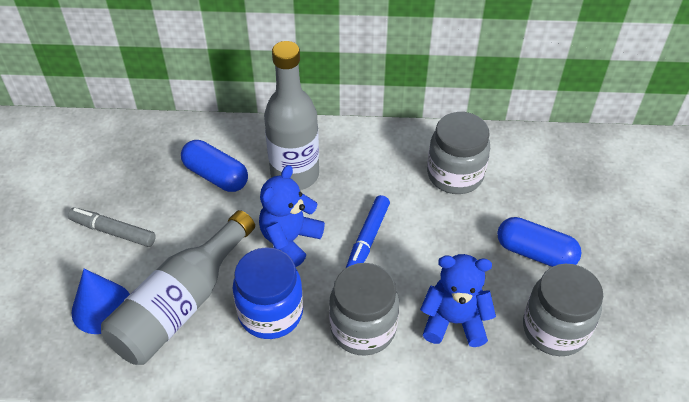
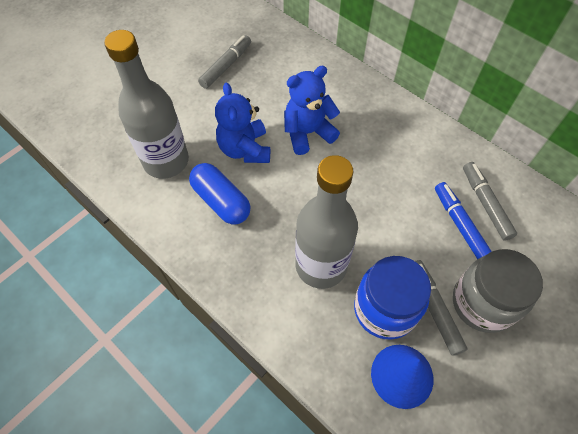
blue capsule: 2 -> 1
grey jar: 3 -> 1
grey marker: 1 -> 3

